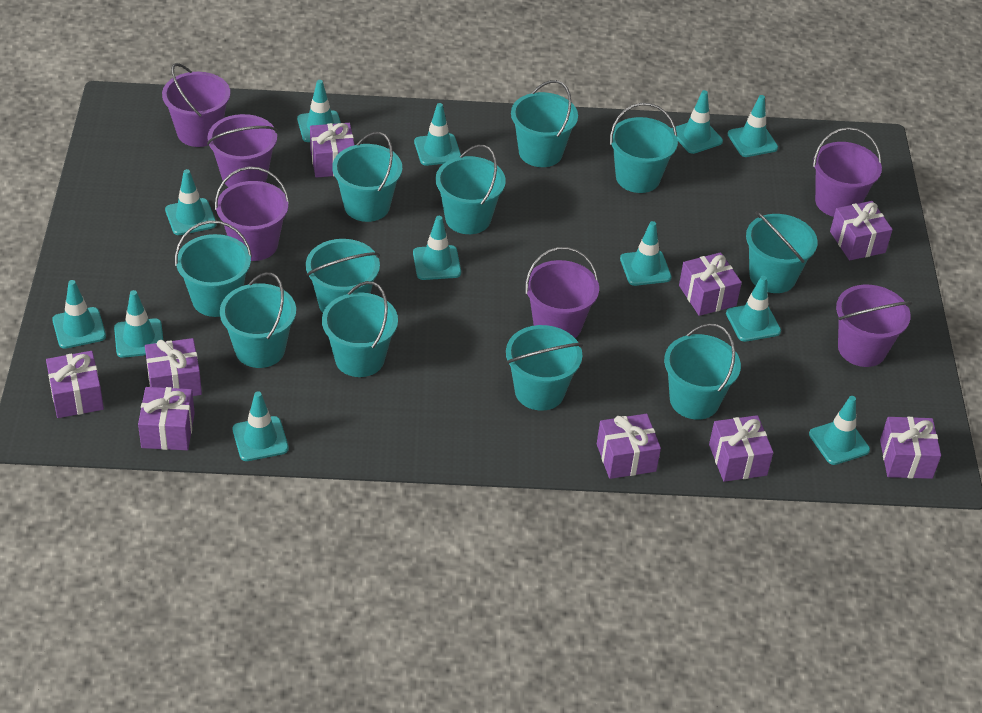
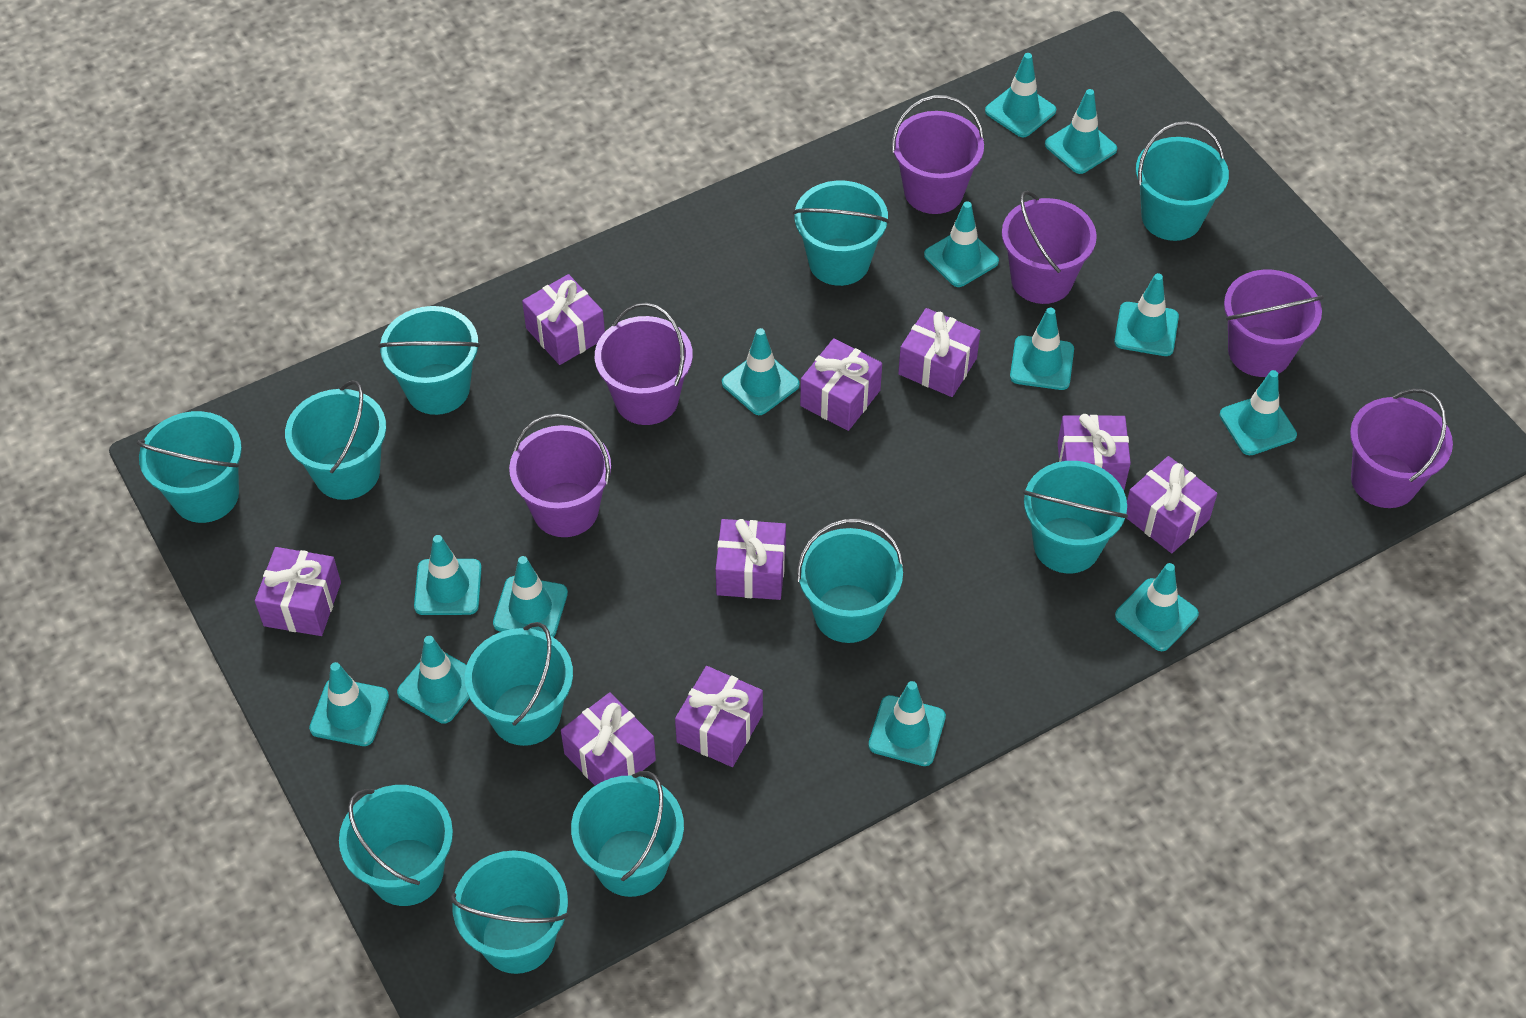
turquoise traffic cone: 12 -> 13

